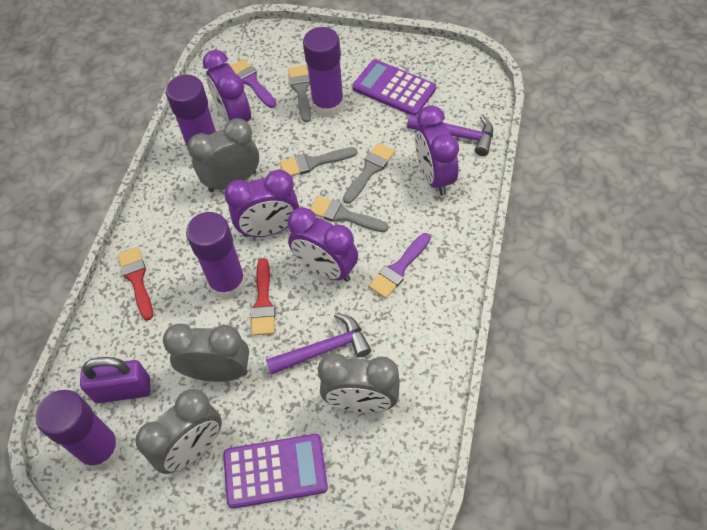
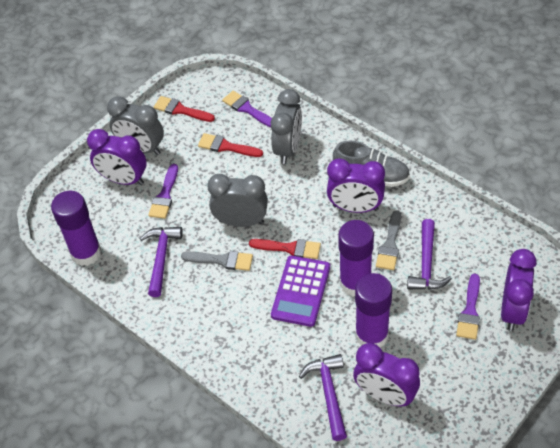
grey brush: 4 -> 2
grey clock: 4 -> 3
grey shoe: 0 -> 1
purple brush: 2 -> 3
purple calculator: 2 -> 1
purple glue stick: 4 -> 3
purple hammer: 2 -> 3
purple padlock: 1 -> 0
red brush: 2 -> 3

